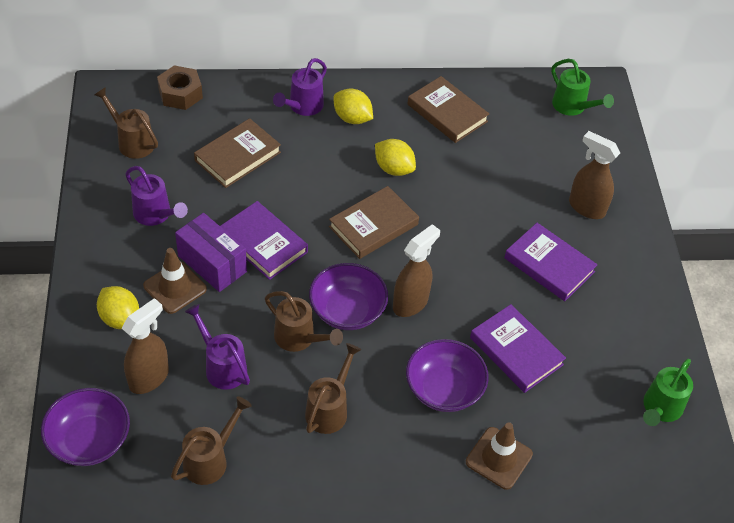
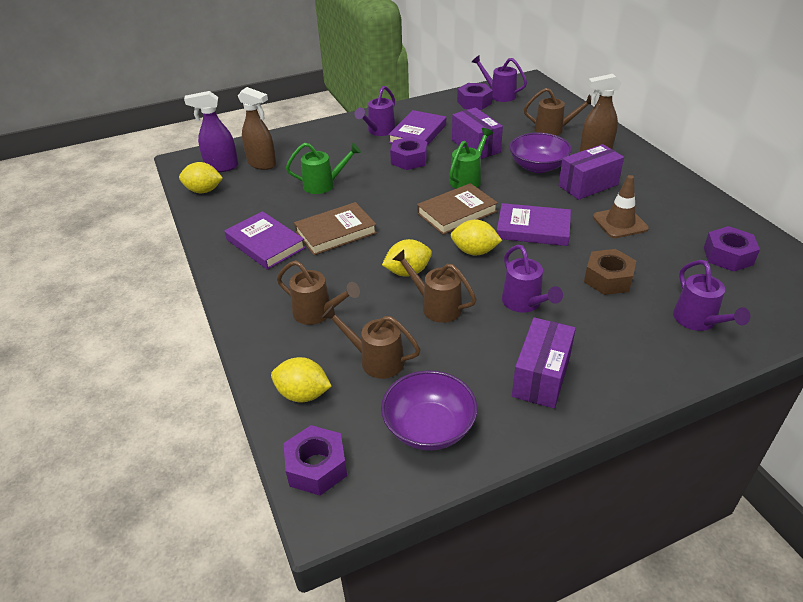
brown book: 3 -> 2
brown spray bottle: 3 -> 2
brown traffic cone: 2 -> 1
purple bowl: 3 -> 2
purple box: 1 -> 3
purple nut: 0 -> 4
purple spray bottle: 0 -> 1
purple watering can: 3 -> 4
yellow lemon: 3 -> 4

